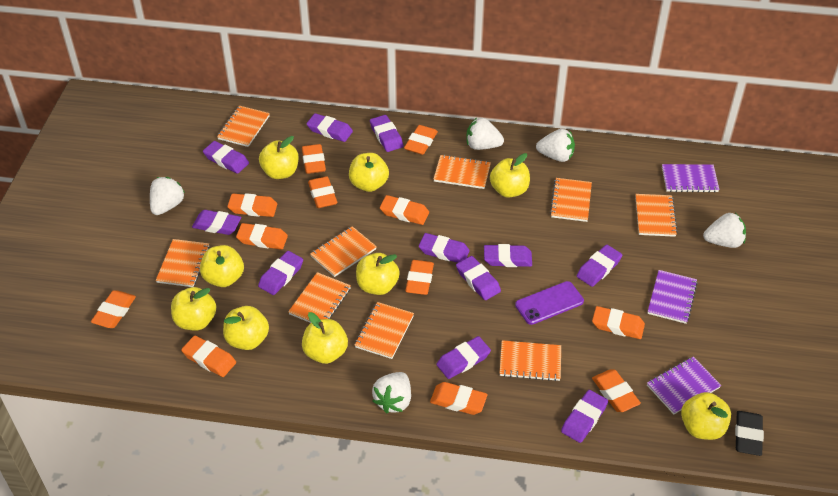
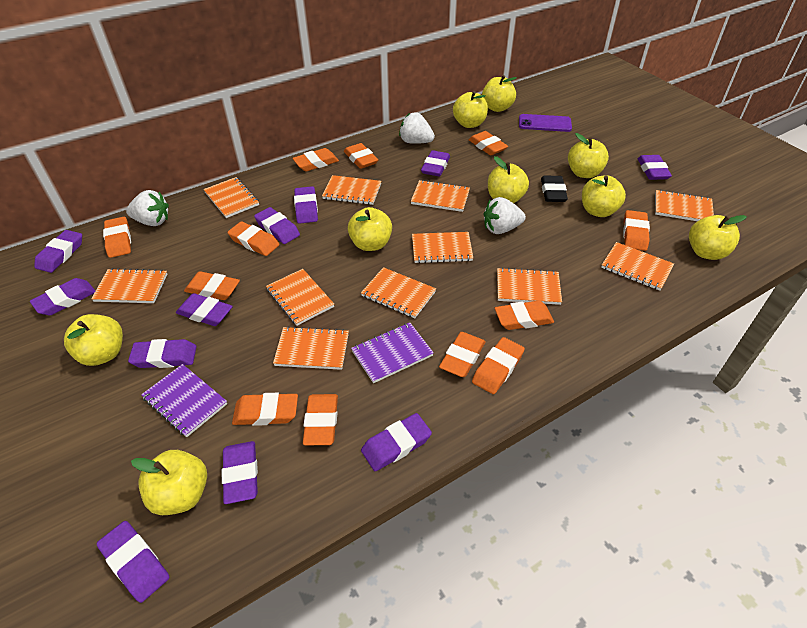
orange notebook: 9 -> 11
purple notebook: 3 -> 2
white strawberry: 5 -> 3

